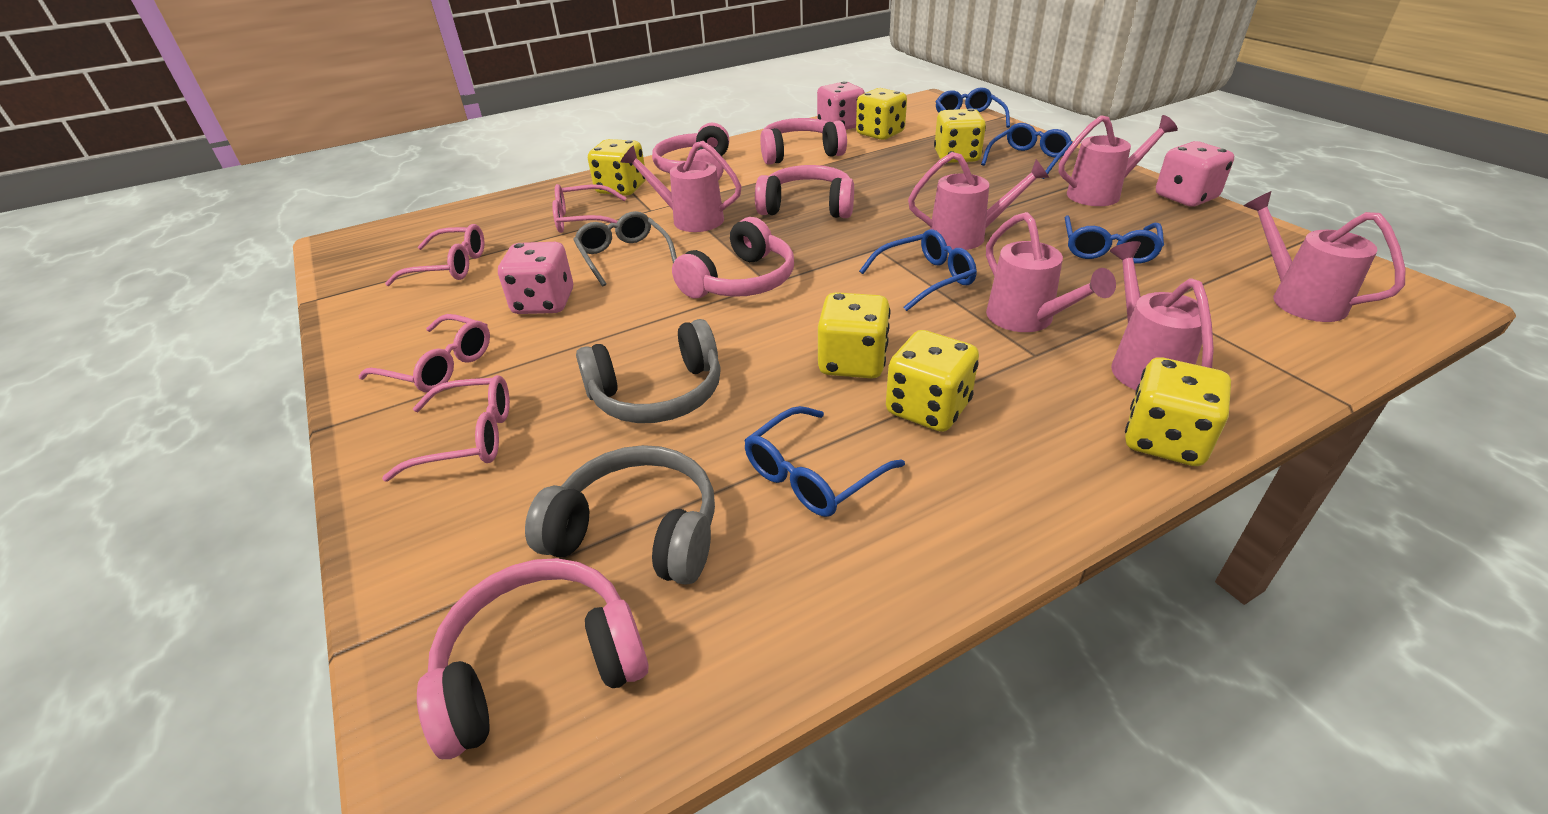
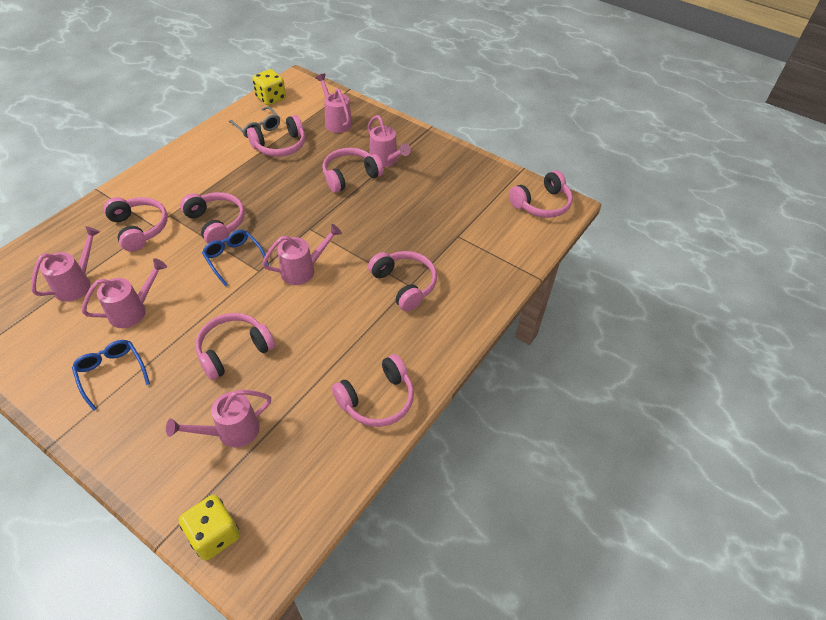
blue glasses: 5 -> 2
grey headphones: 2 -> 0
pink dice: 3 -> 0
pink glasses: 4 -> 0
pink headphones: 5 -> 8
yellow dice: 6 -> 2

